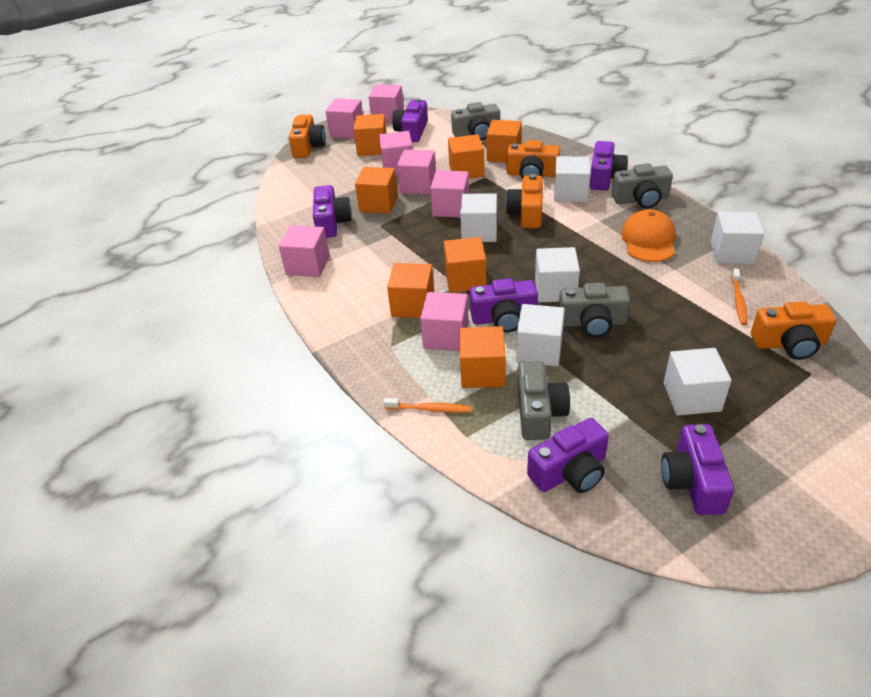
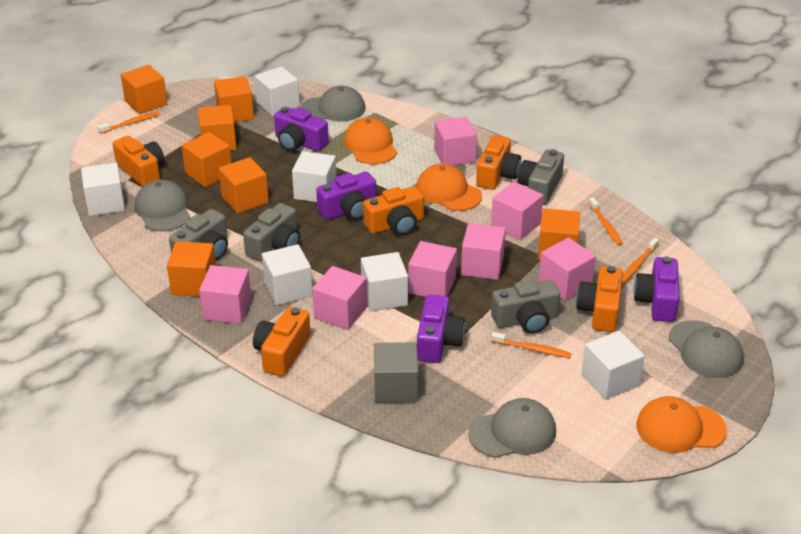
grey cap: 0 -> 4
grey cube: 0 -> 1
orange camera: 4 -> 5
orange cap: 1 -> 3
orange toothbrush: 2 -> 4
purple camera: 6 -> 4

